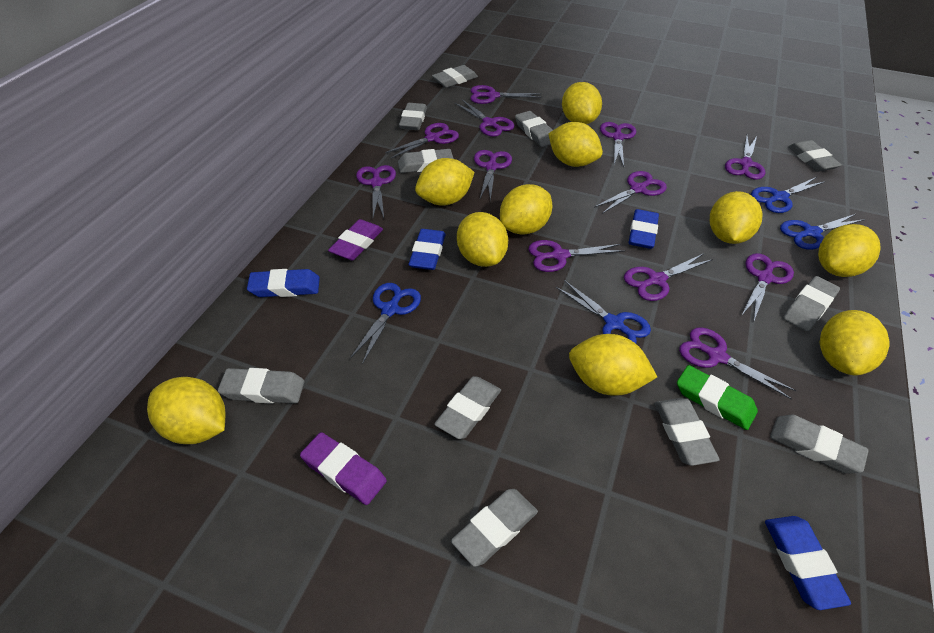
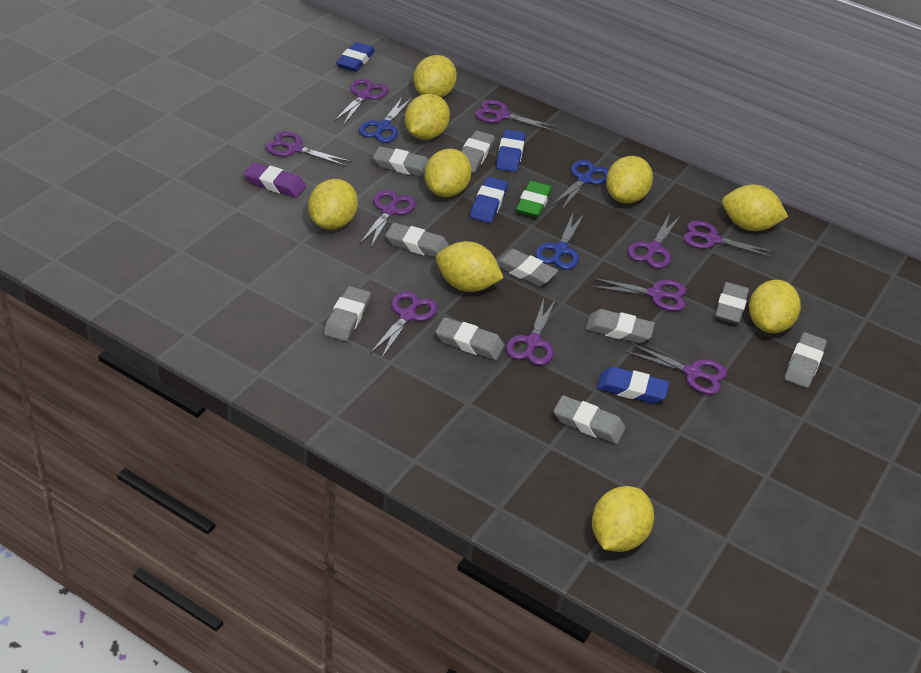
blue scissors: 4 -> 3
grey eraser: 11 -> 10
purple eraser: 2 -> 1
purple scissors: 12 -> 10
yellow lemon: 10 -> 9

